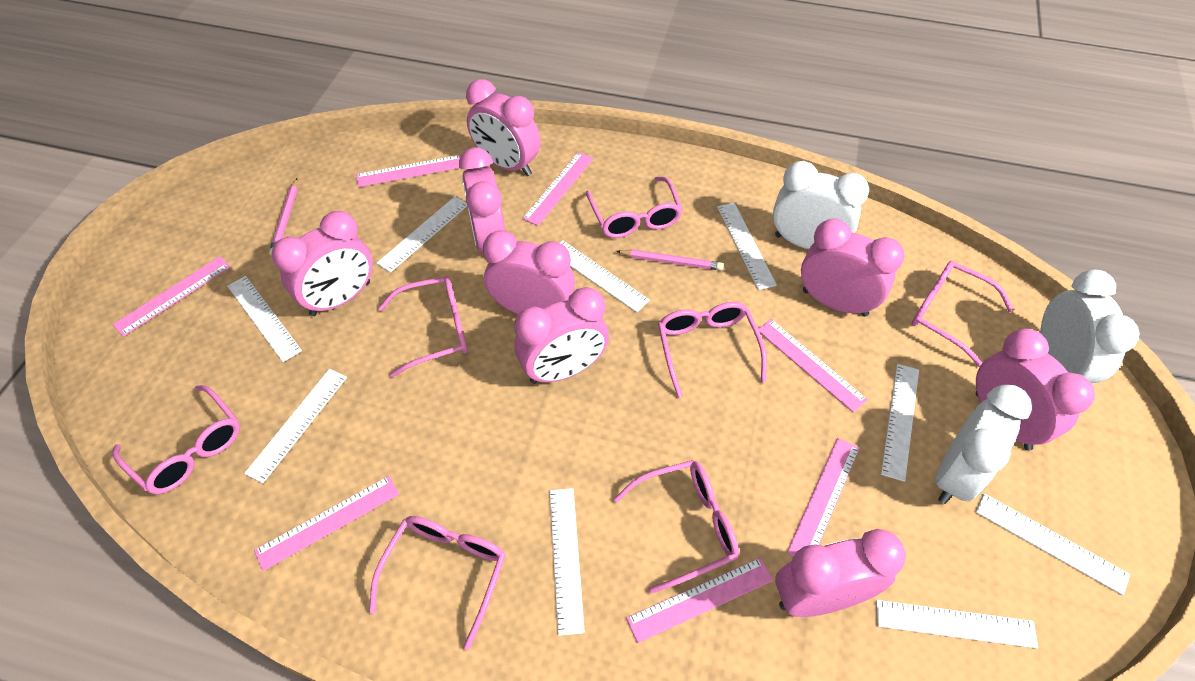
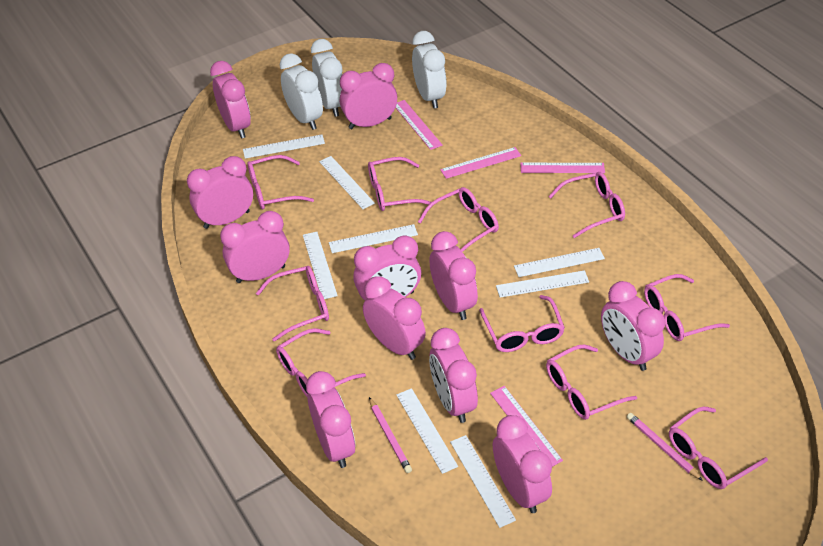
pink clock: 8 -> 11
pink glasses: 7 -> 10
pink ruler: 7 -> 4
white ruler: 9 -> 8

